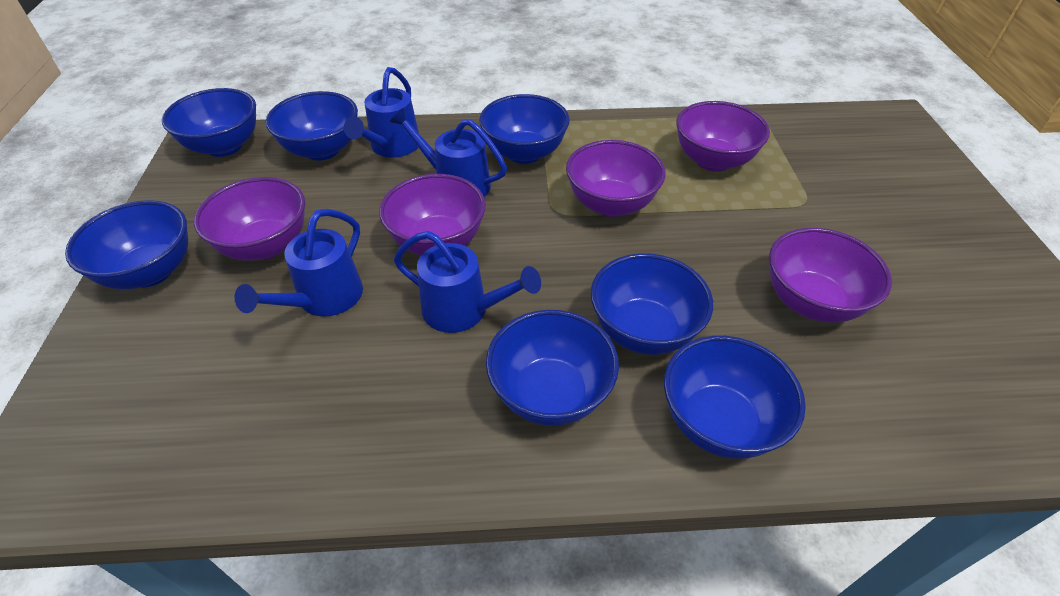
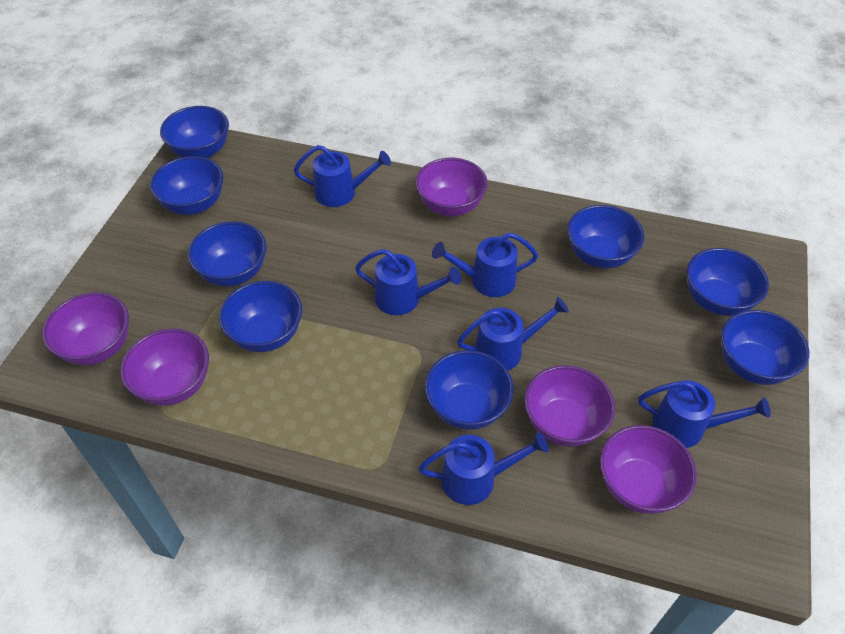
blue bowl: 7 -> 8
blue watering can: 4 -> 6

